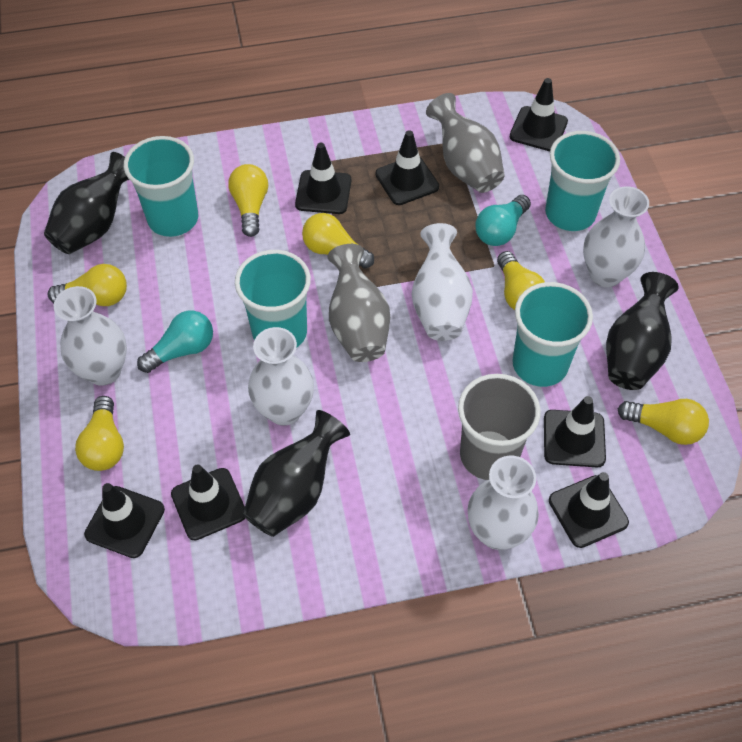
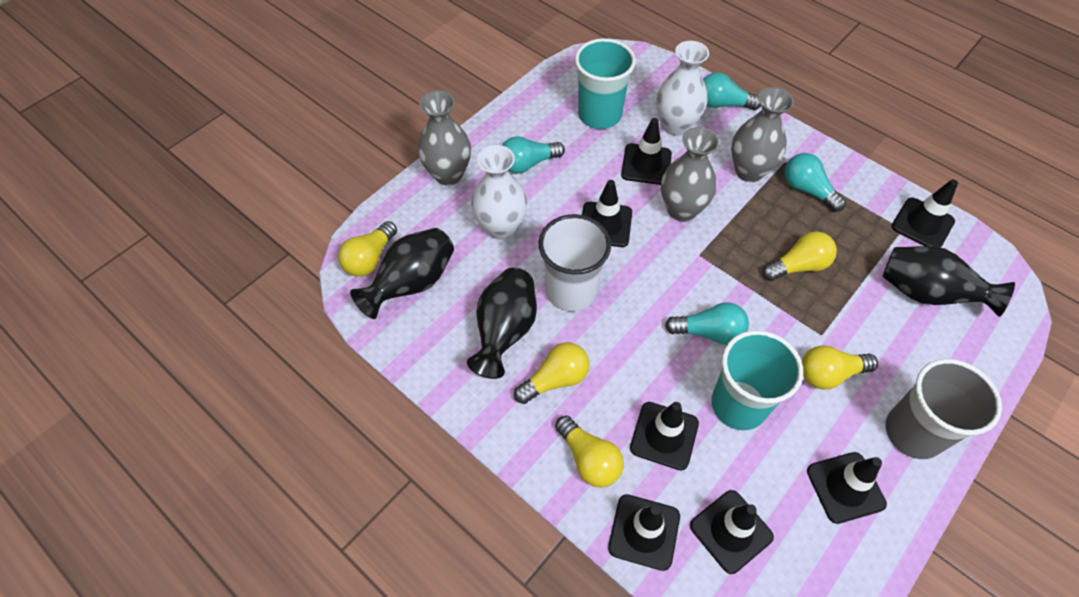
grey vase: 2 -> 3
turquoise cup: 4 -> 2
turquoise light bulb: 2 -> 4
white cup: 0 -> 1
white vase: 5 -> 2
yellow light bulb: 6 -> 5

